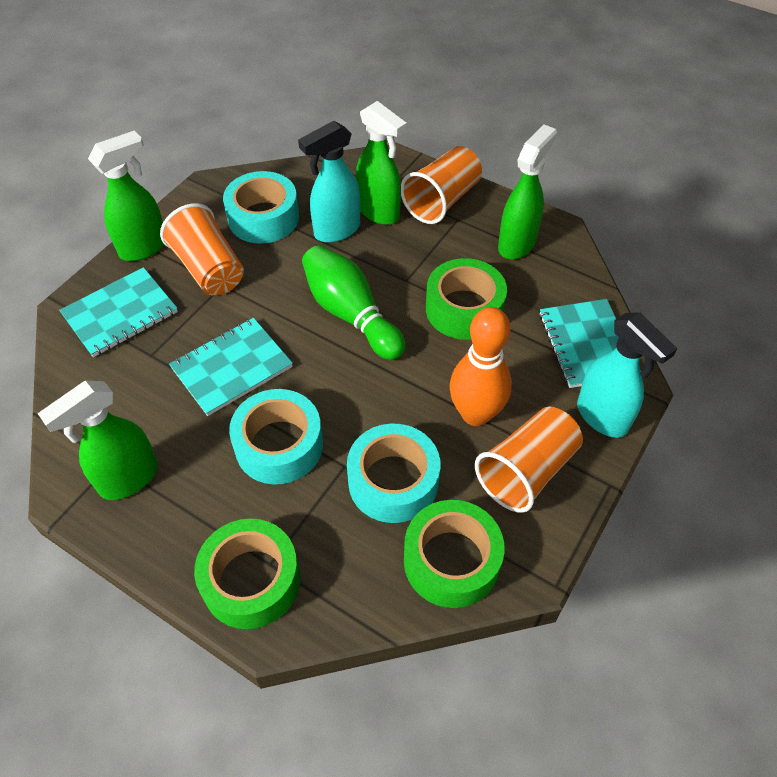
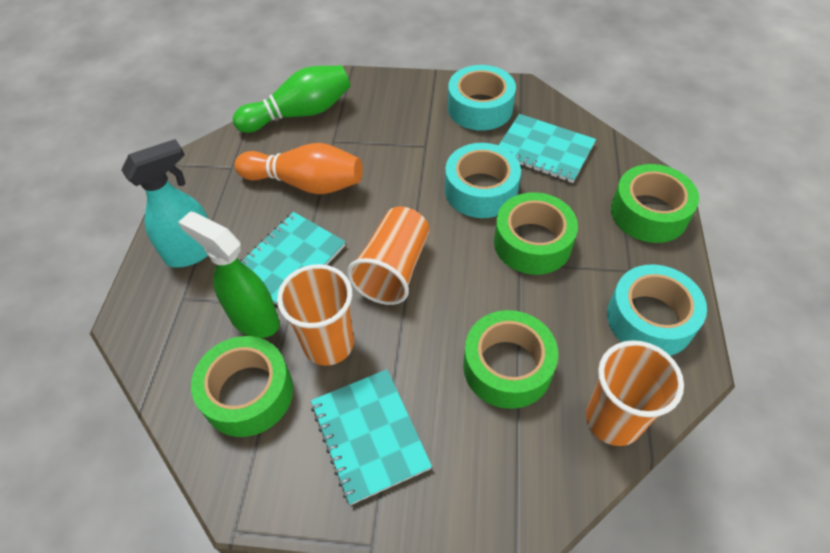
green spray bottle: 4 -> 1
green tape: 3 -> 4
turquoise spray bottle: 2 -> 1

